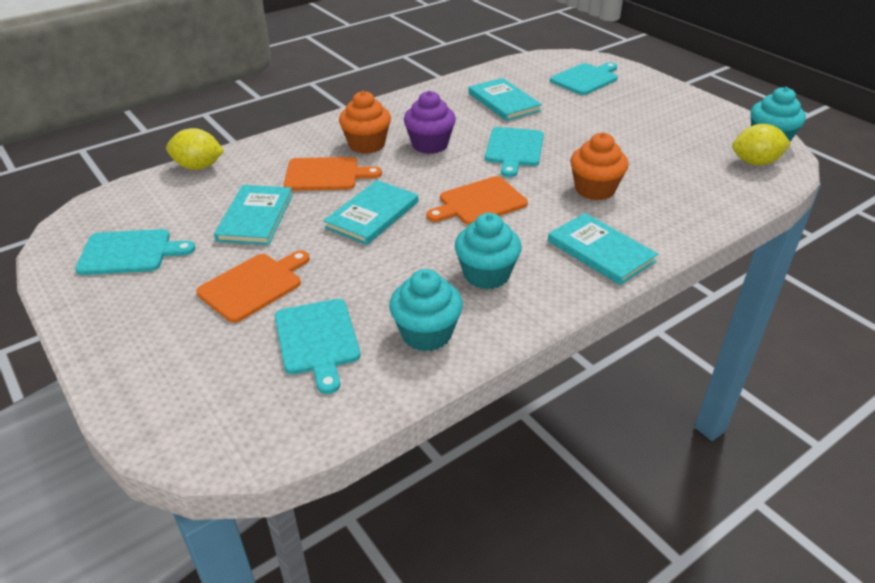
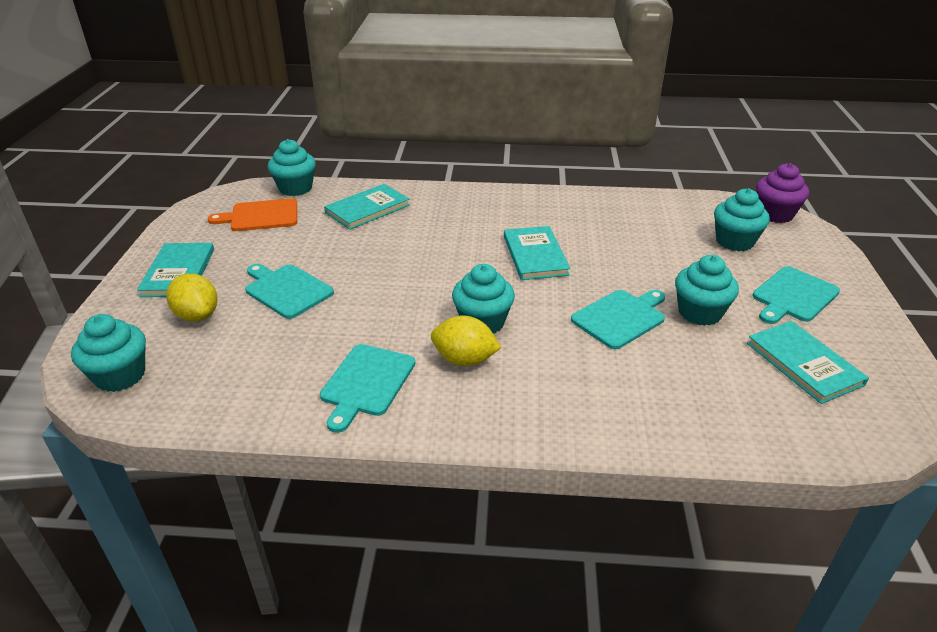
orange cupcake: 2 -> 0
orange cutting board: 3 -> 1
turquoise cupcake: 3 -> 5

